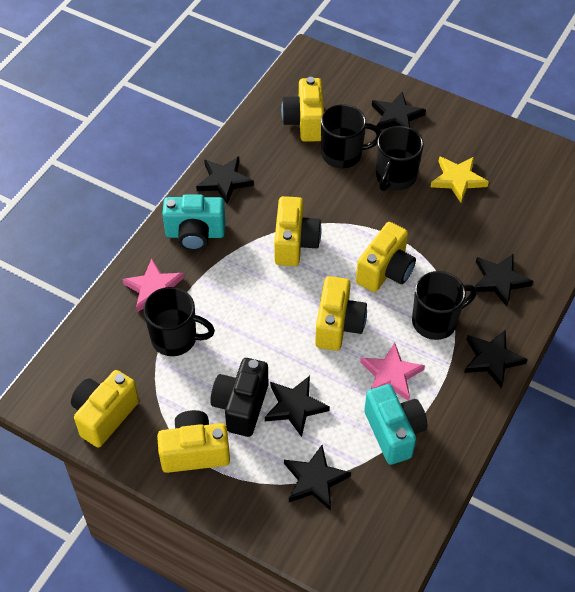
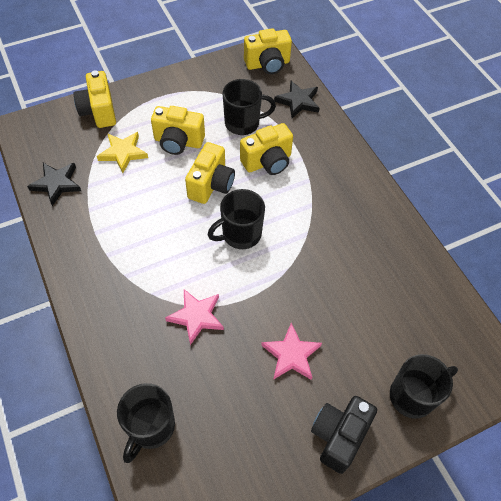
black star: 6 -> 2
turquoise camera: 2 -> 0
yellow camera: 6 -> 5

